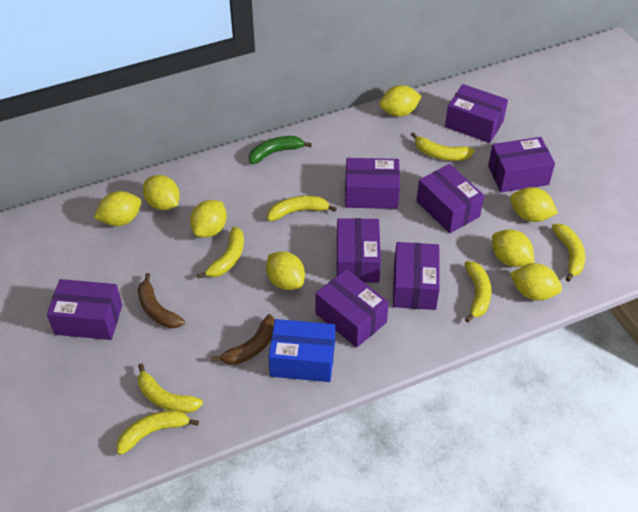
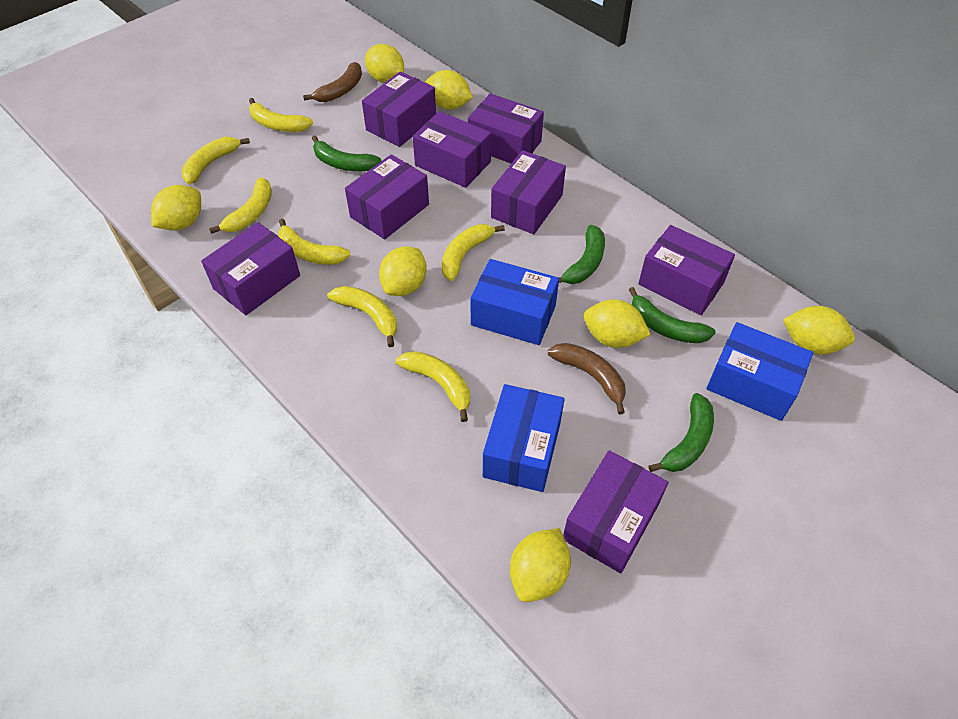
blue box: 1 -> 3
green banana: 1 -> 4
yellow lemon: 8 -> 7

